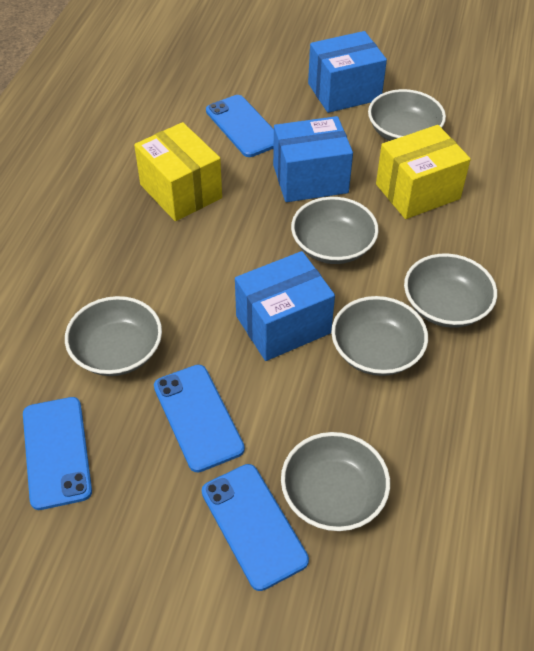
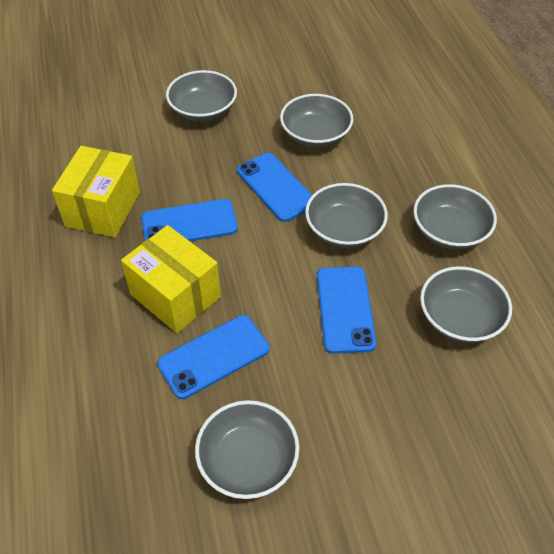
blue box: 3 -> 0

